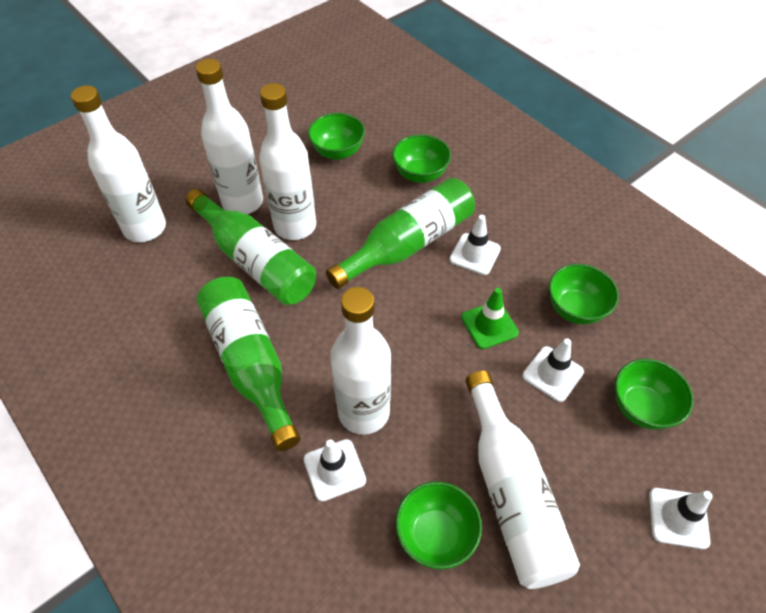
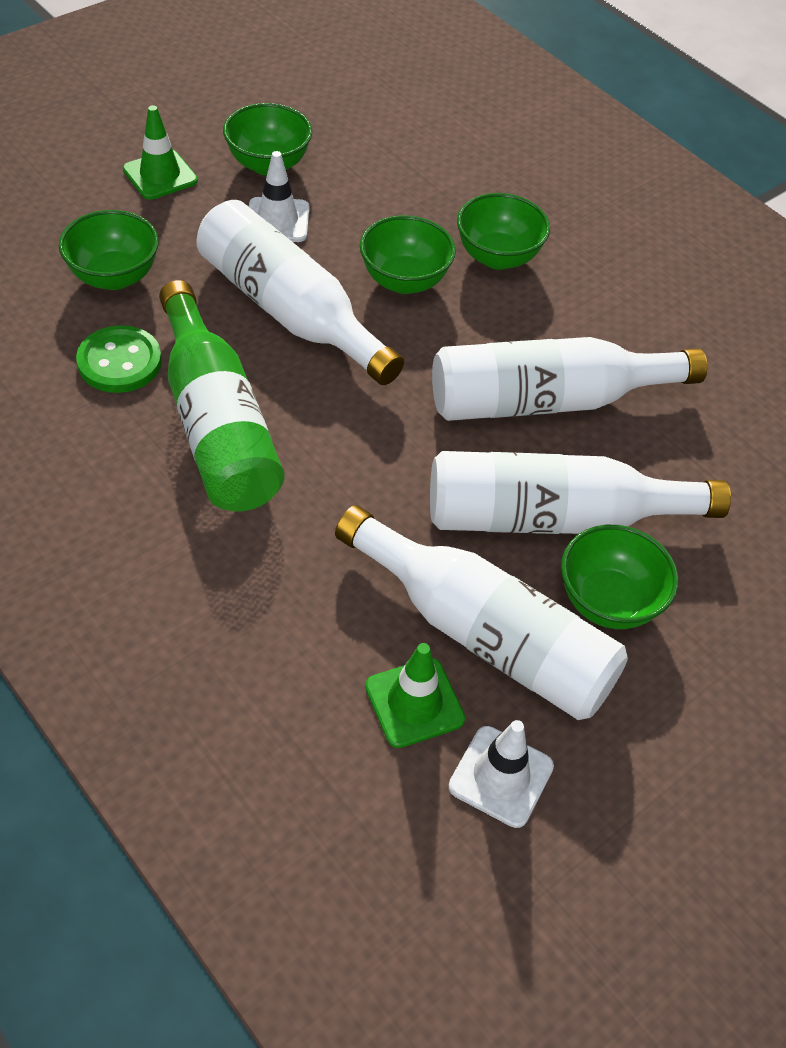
green bottle: 3 -> 1
green button: 0 -> 1
green traffic cone: 1 -> 2
white bottle: 5 -> 4
white traffic cone: 4 -> 2

